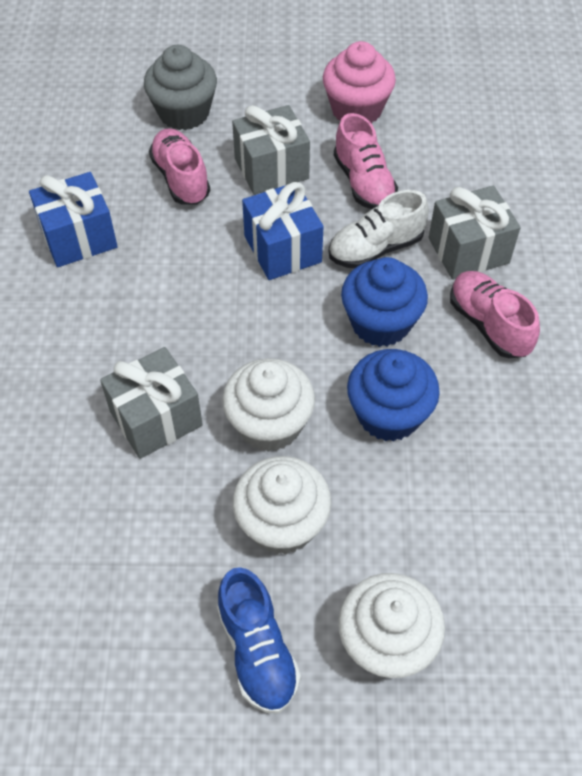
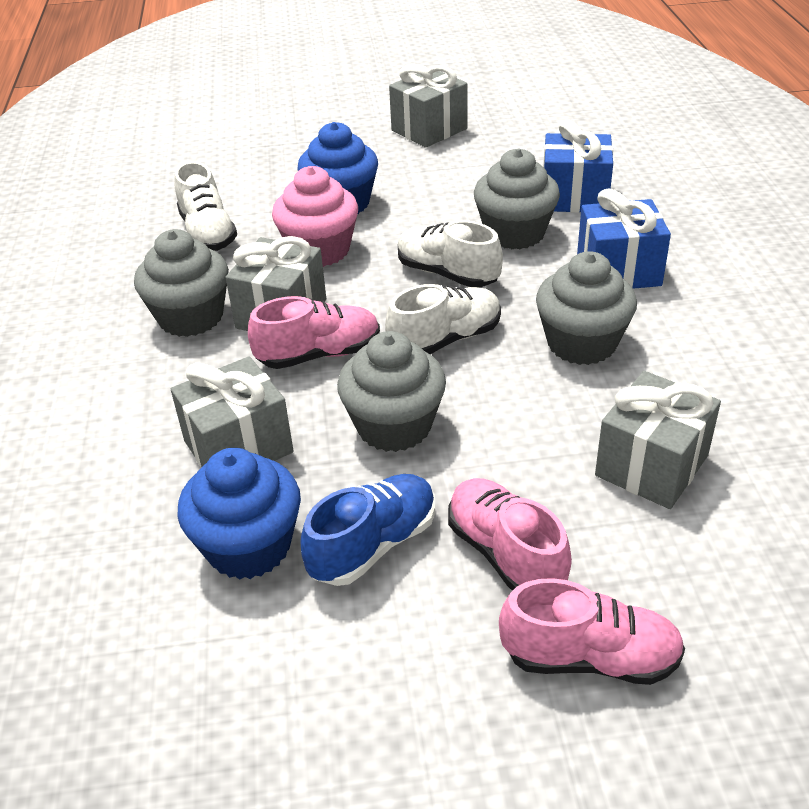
grey cupcake: 1 -> 4
grey gift: 3 -> 4
white cupcake: 3 -> 0
white shoe: 1 -> 3

